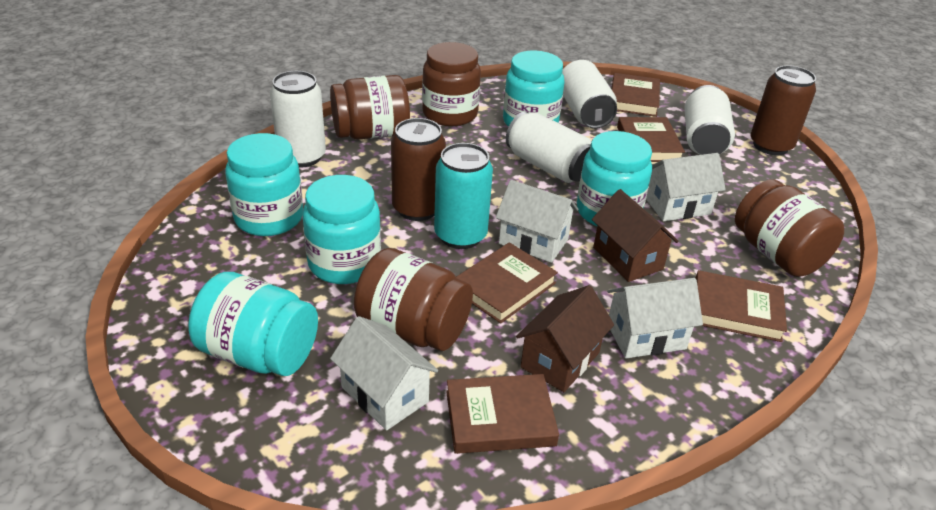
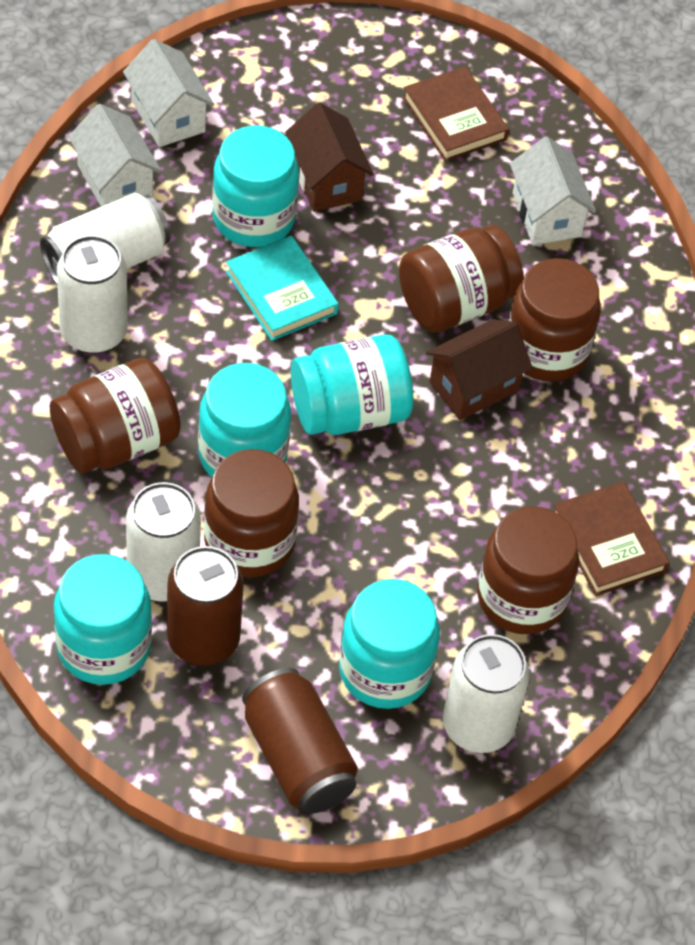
brown book: 5 -> 2
brown jar: 4 -> 5
turquoise book: 0 -> 1
turquoise can: 1 -> 0
white house: 4 -> 3

